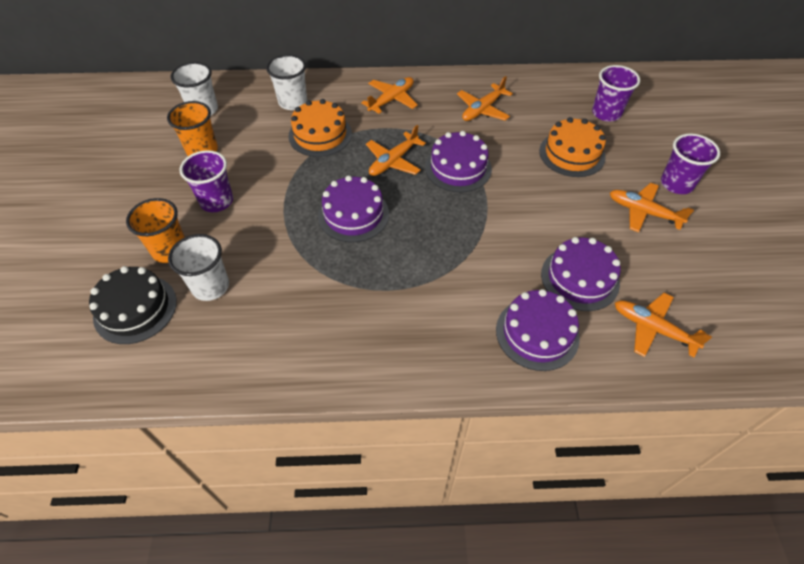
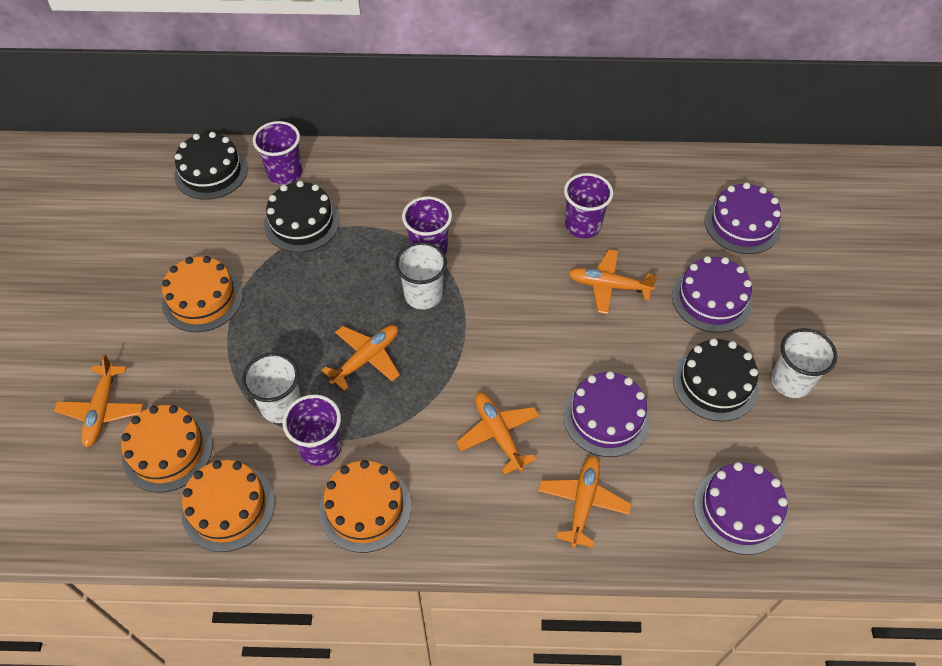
black cake: 1 -> 3
orange cake: 2 -> 4
orange cup: 2 -> 0
purple cup: 3 -> 4

